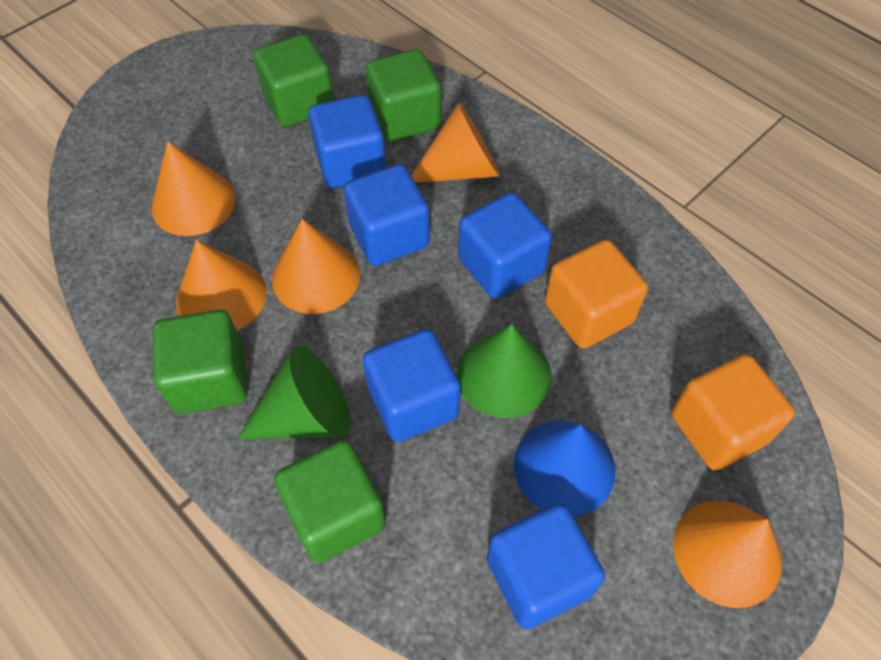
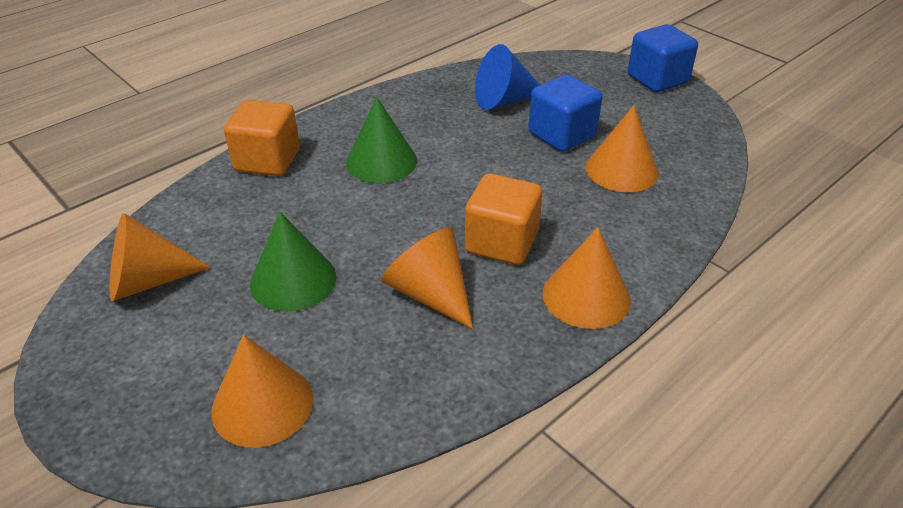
blue cube: 5 -> 2
green cube: 4 -> 0

